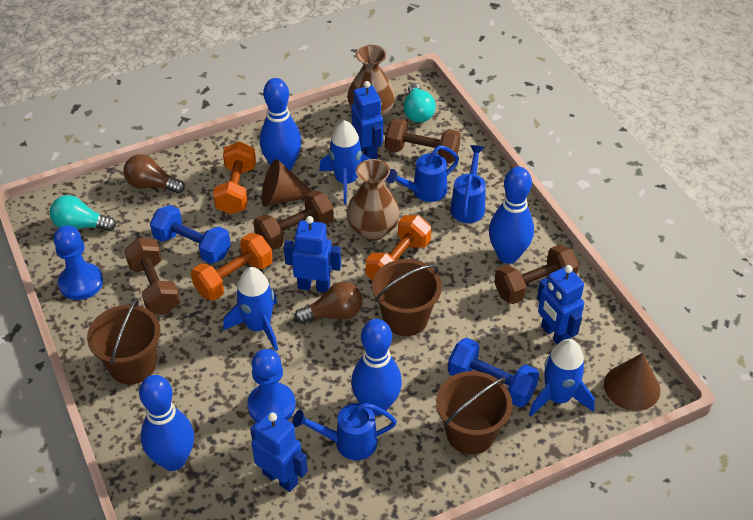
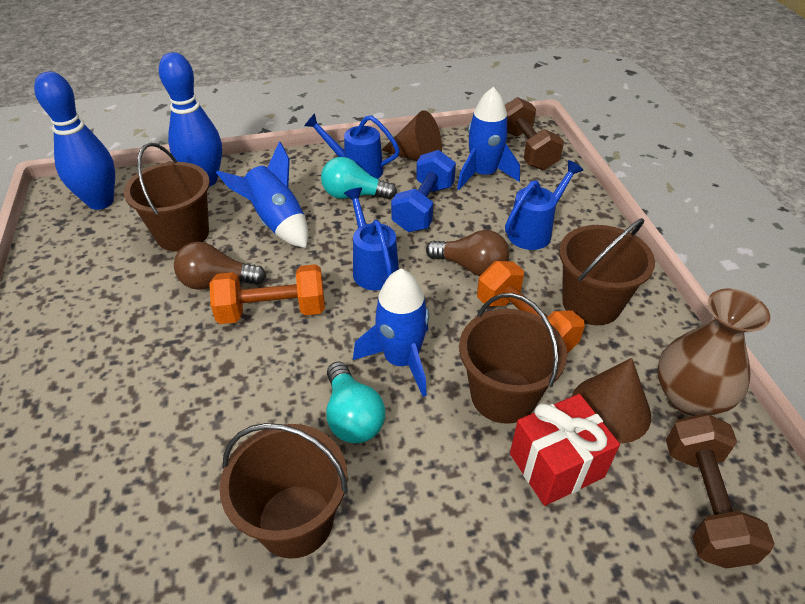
blue bowling pin: 4 -> 2
blue dumbbell: 2 -> 1
blue pawn: 2 -> 0
blue robot: 4 -> 0
brown bucket: 3 -> 4
brown dumbbell: 4 -> 2
brown vase: 2 -> 1
orange dumbbell: 3 -> 2
red gift: 0 -> 1

